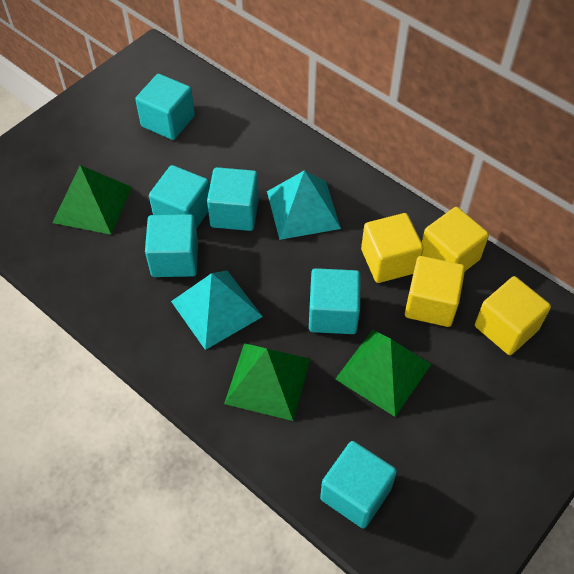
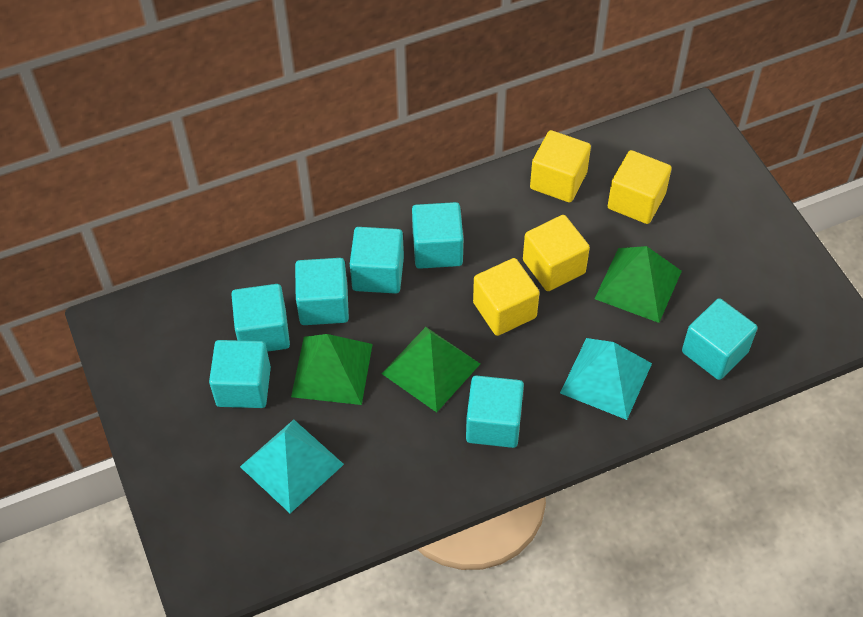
turquoise cube: 6 -> 7

